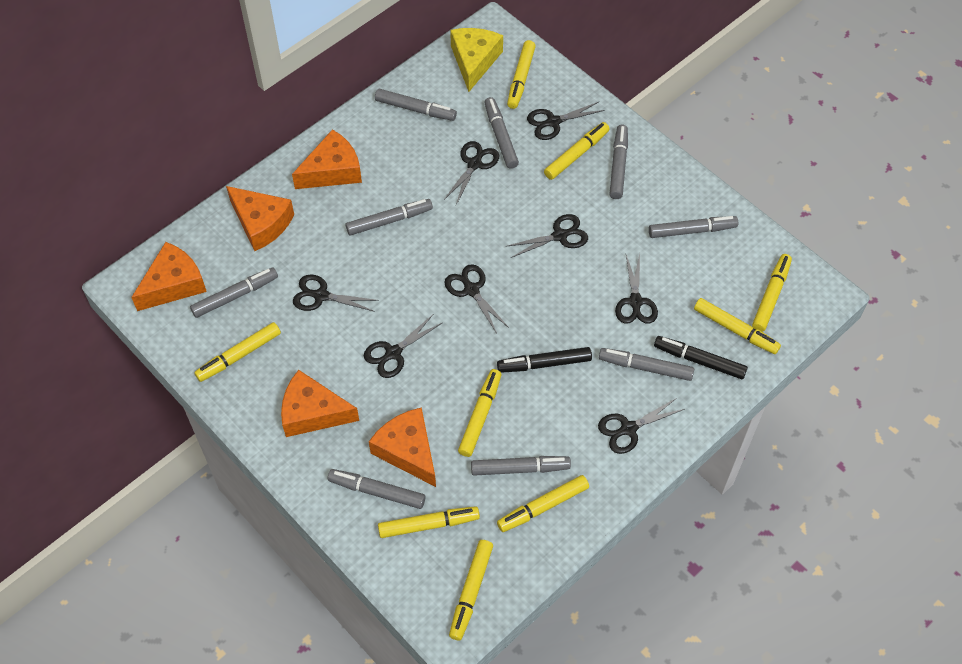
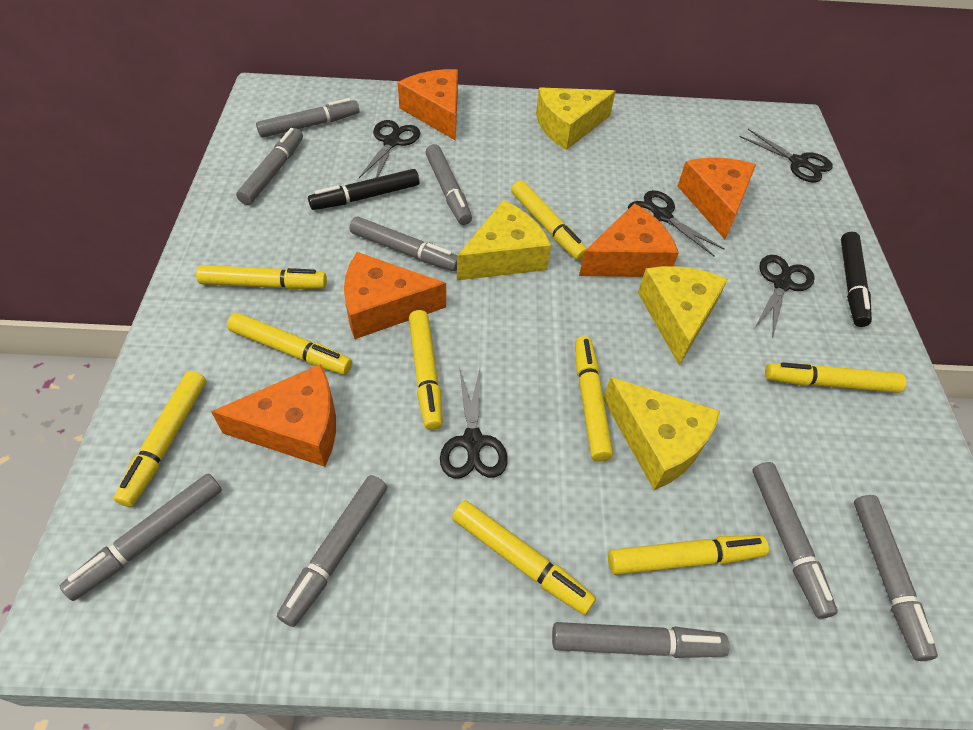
black scissors: 8 -> 5
yellow cheese: 1 -> 4

